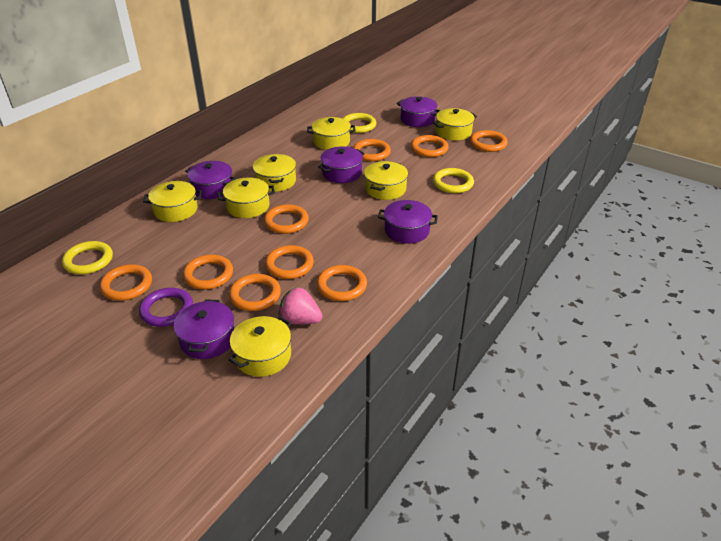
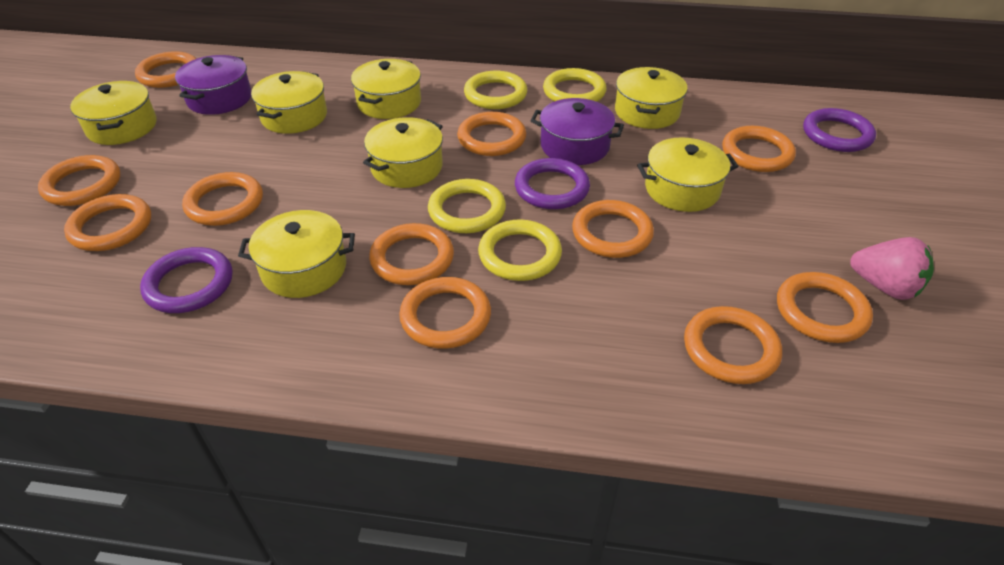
orange ring: 9 -> 11
purple pot: 5 -> 2
purple ring: 1 -> 3
yellow ring: 3 -> 4

